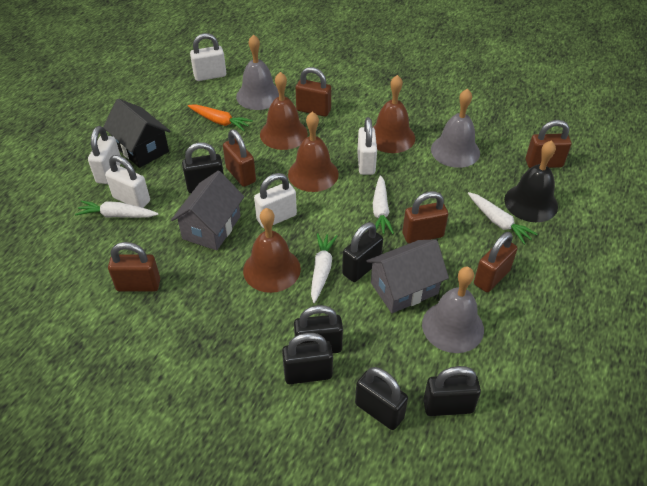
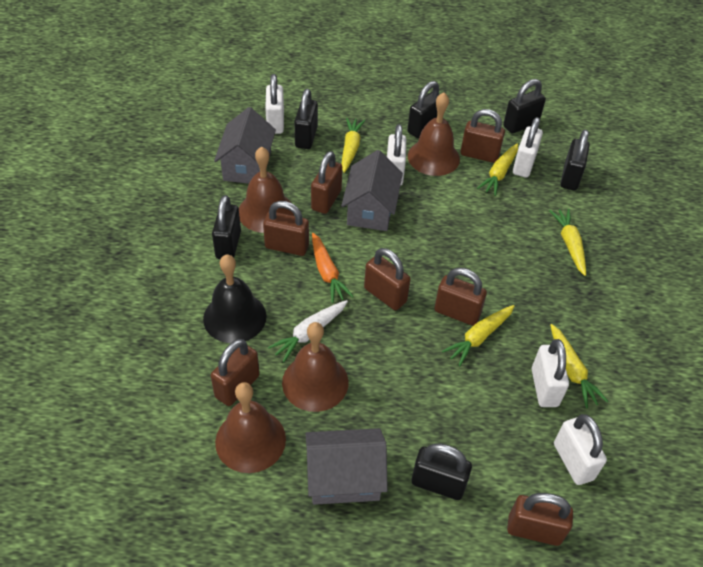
black house: 1 -> 0
brown padlock: 6 -> 7
grey bell: 3 -> 0
grey house: 2 -> 3
white carrot: 4 -> 1
yellow carrot: 0 -> 5

